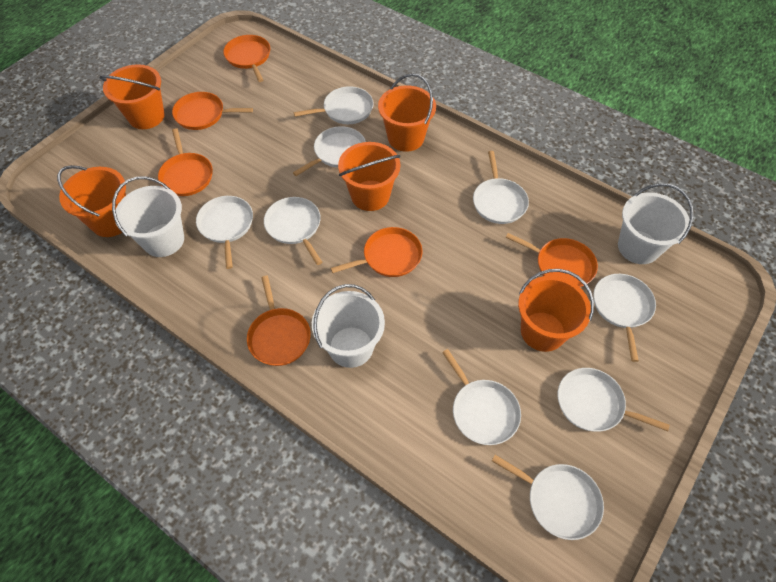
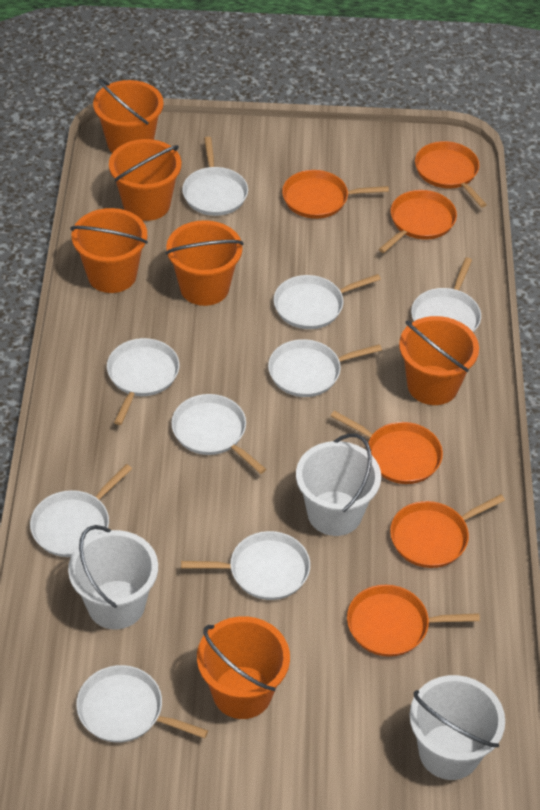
orange bucket: 5 -> 6

